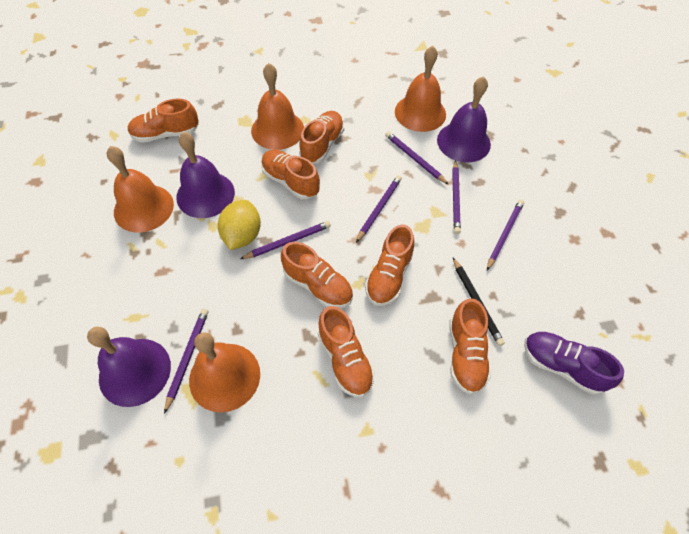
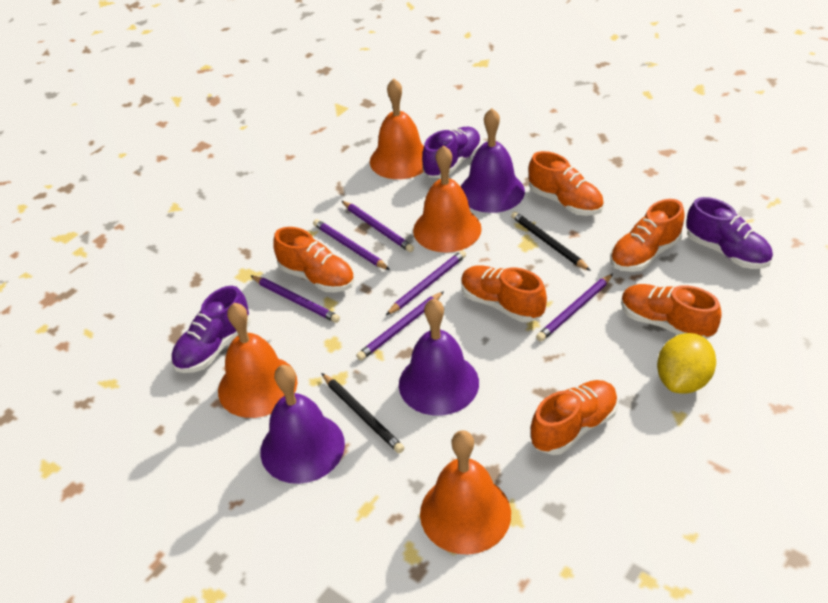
black pencil: 1 -> 2
orange shoe: 7 -> 6
purple shoe: 1 -> 3

